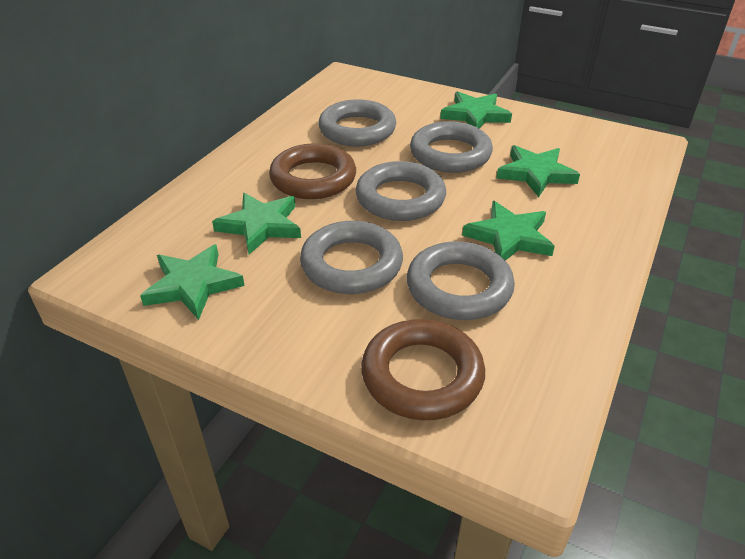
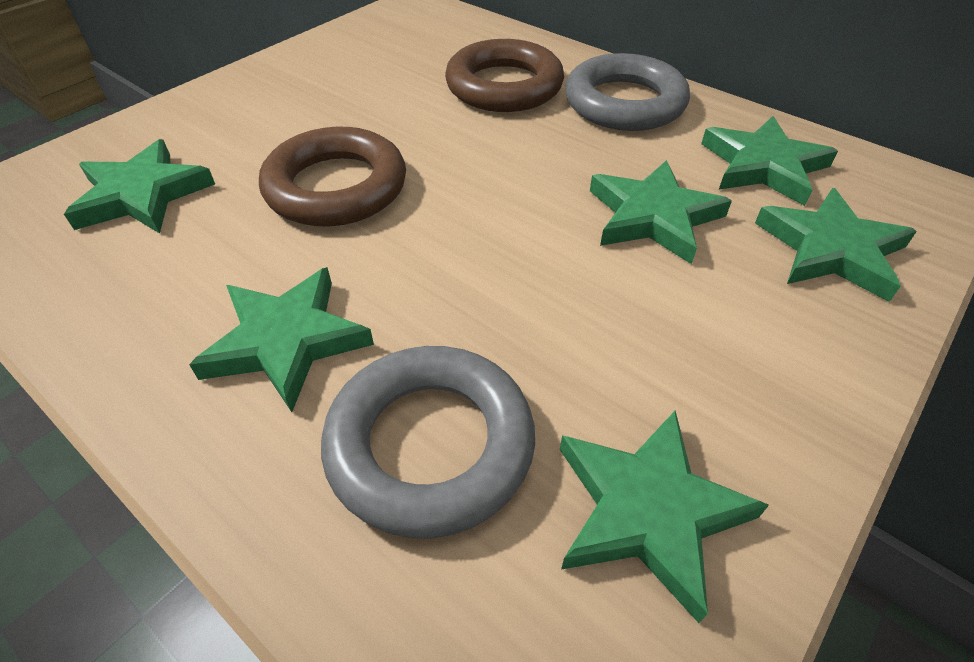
green star: 5 -> 6
grey ring: 5 -> 2

